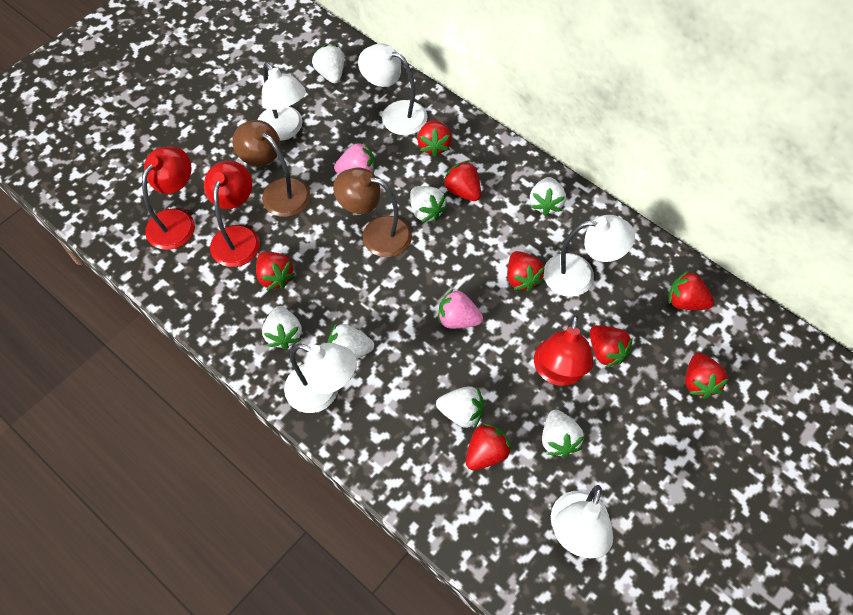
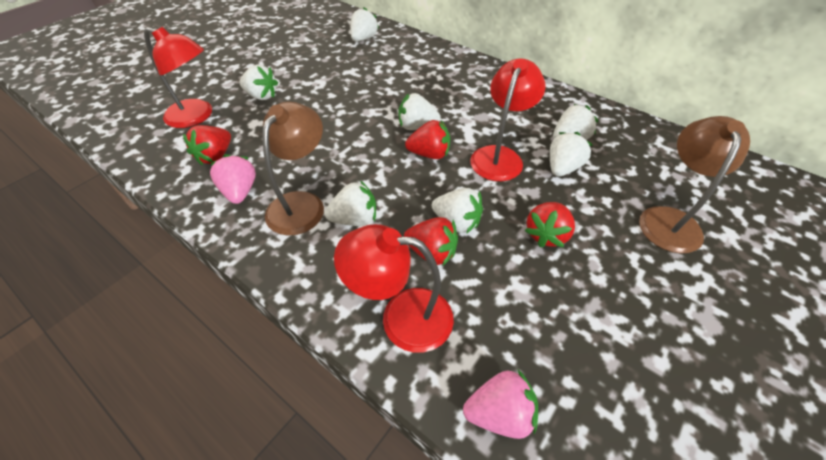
red strawberry: 8 -> 4
white lamp: 5 -> 0

